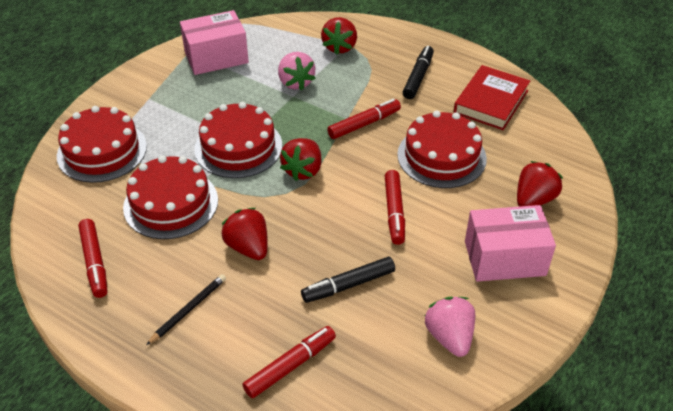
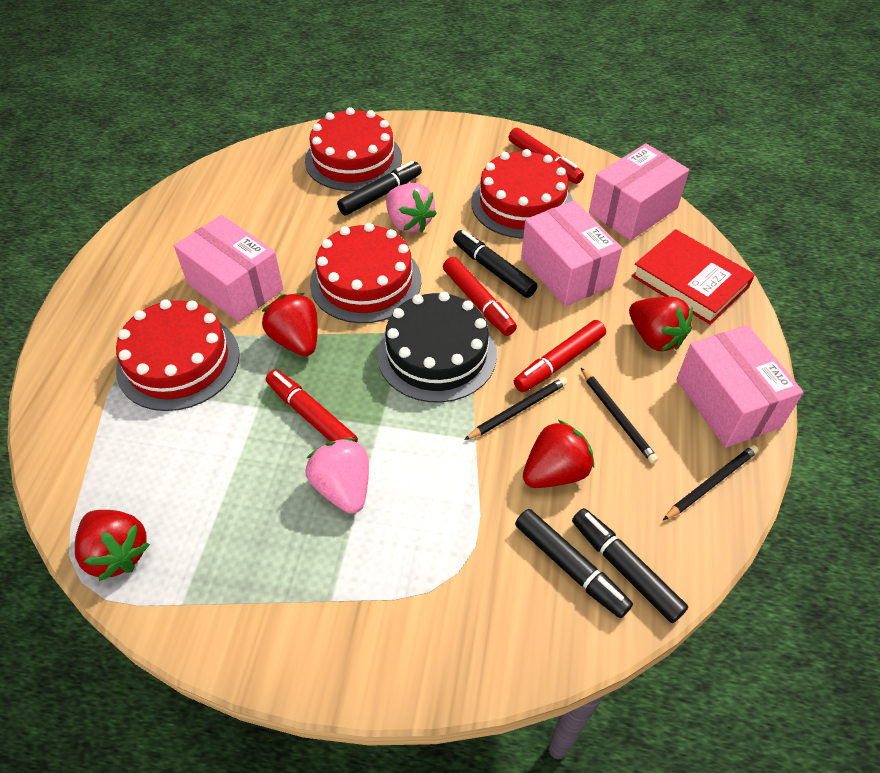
black cake: 0 -> 1
black marker: 2 -> 4
black pencil: 1 -> 3
pink box: 2 -> 4

